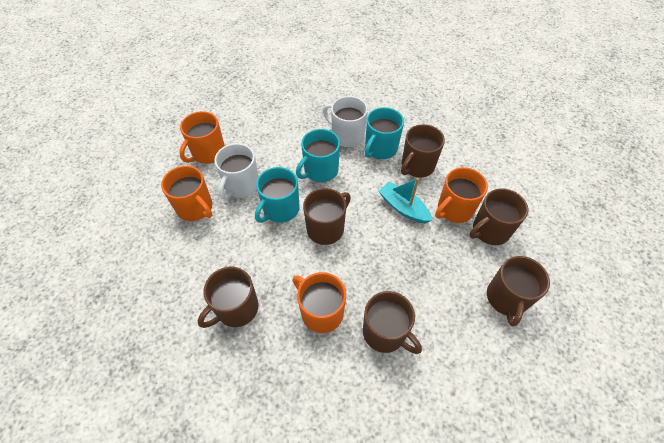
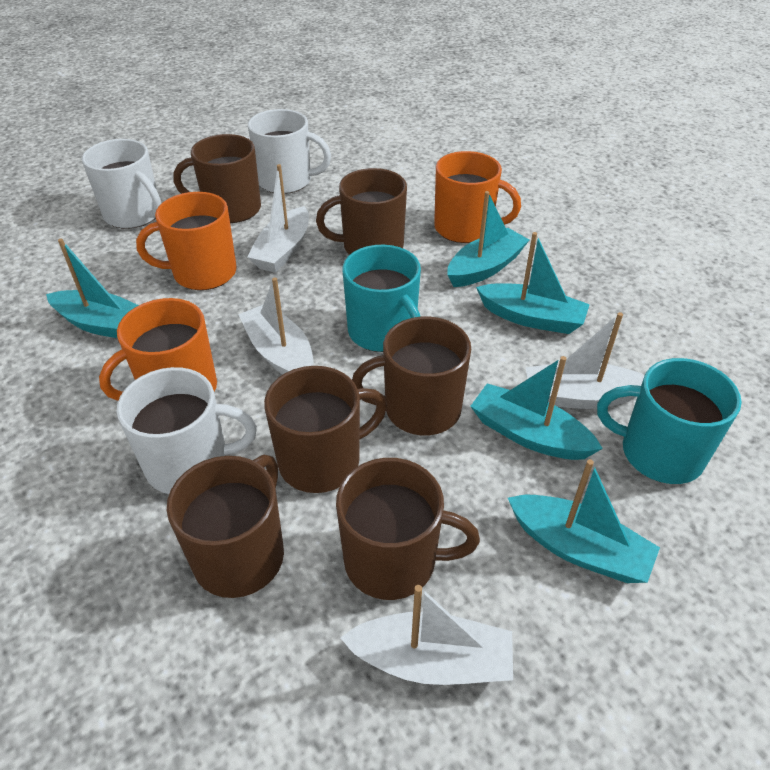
orange mug: 4 -> 3
turquoise boat: 1 -> 5
turquoise mug: 3 -> 2
white boat: 0 -> 4
white mug: 2 -> 3

